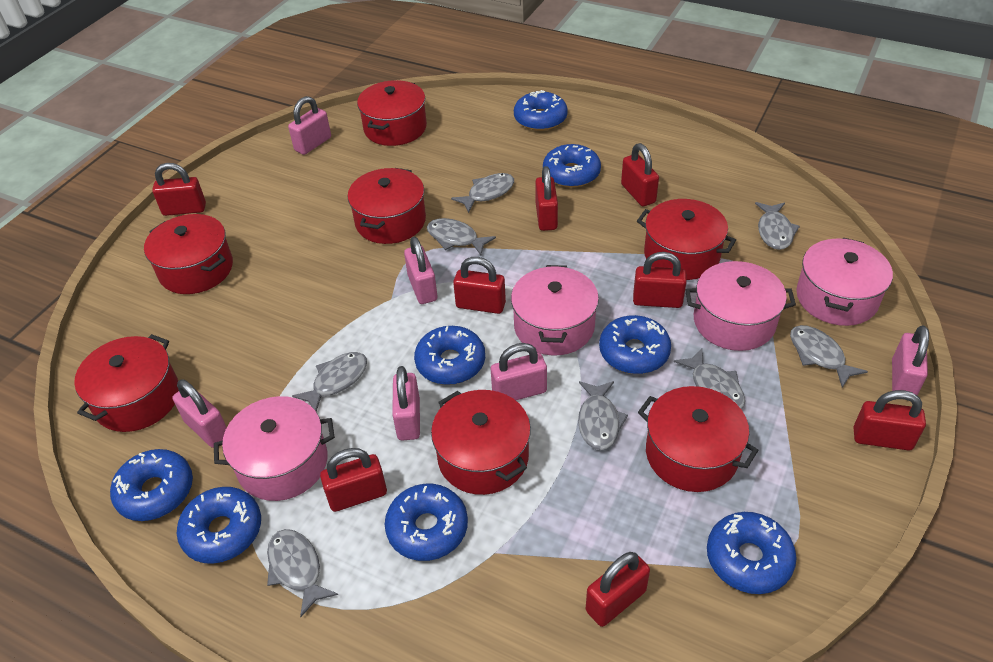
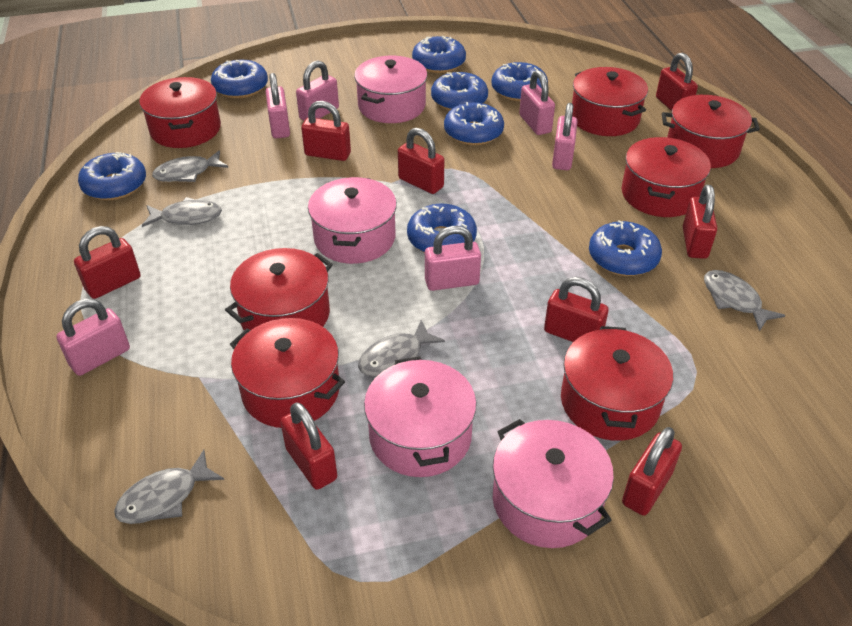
grey fish: 8 -> 5

